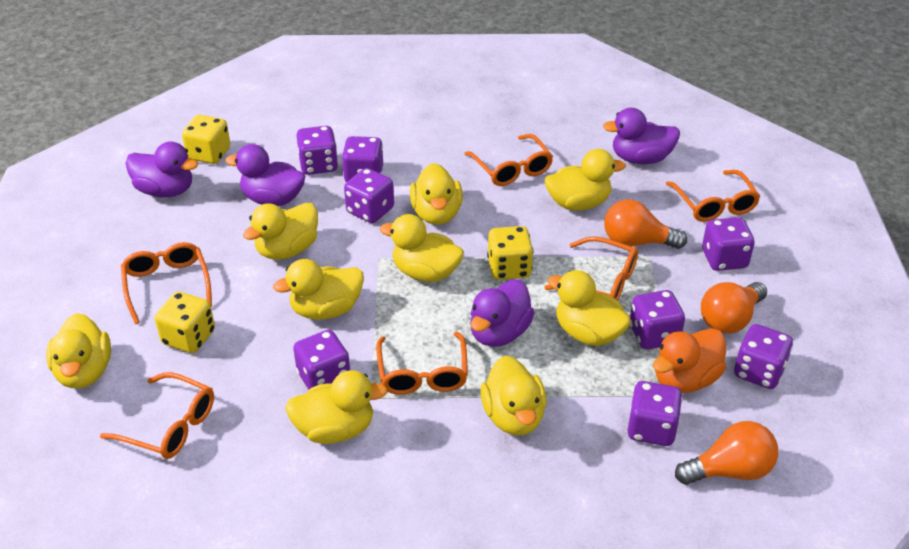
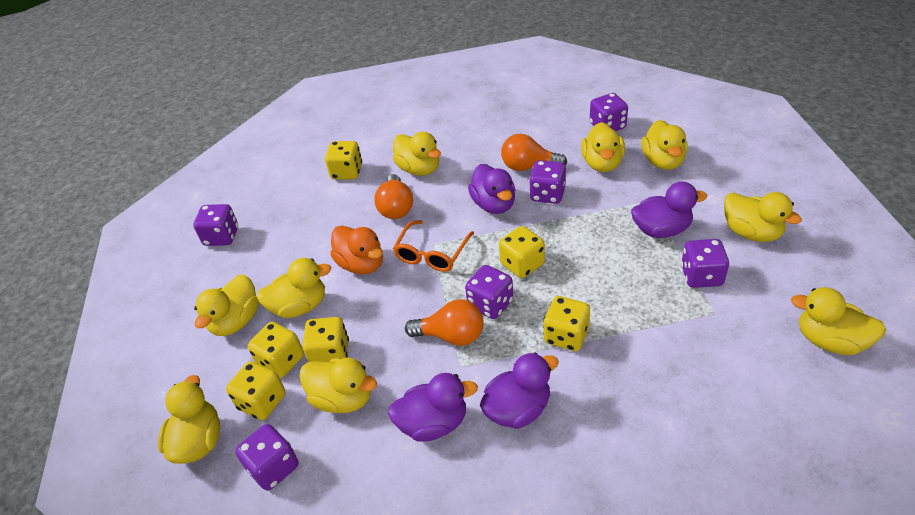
orange glasses: 6 -> 1
purple dice: 8 -> 6
yellow dice: 3 -> 6

